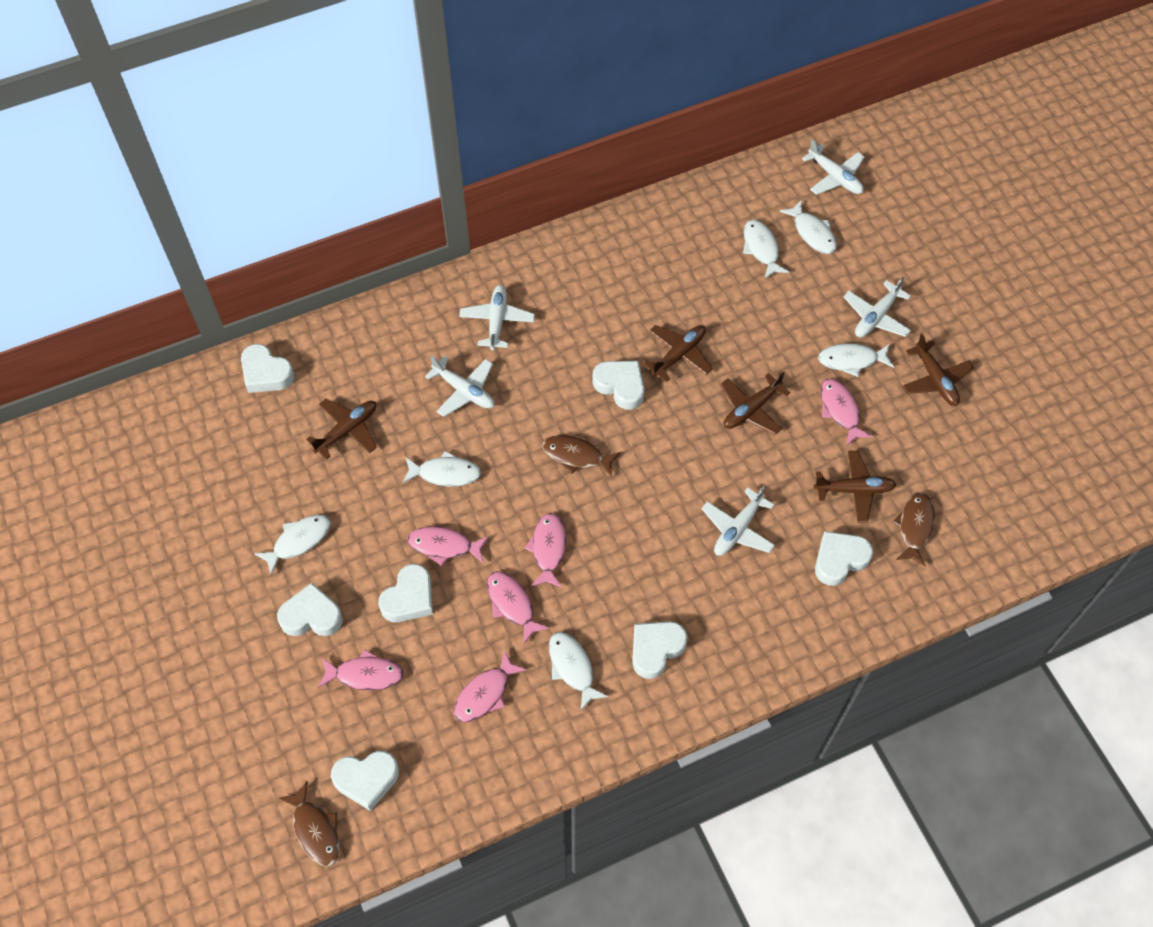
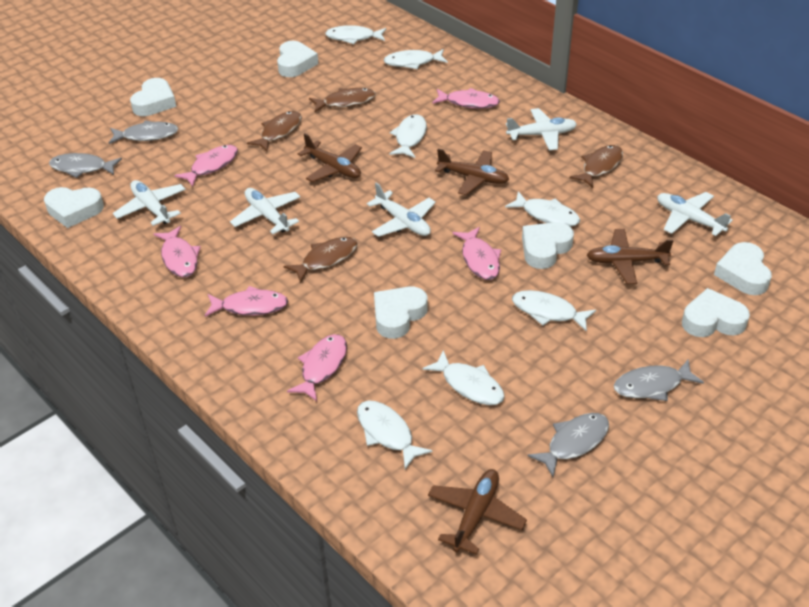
brown fish: 3 -> 4
brown plane: 5 -> 4
grey fish: 0 -> 4
white fish: 6 -> 7

